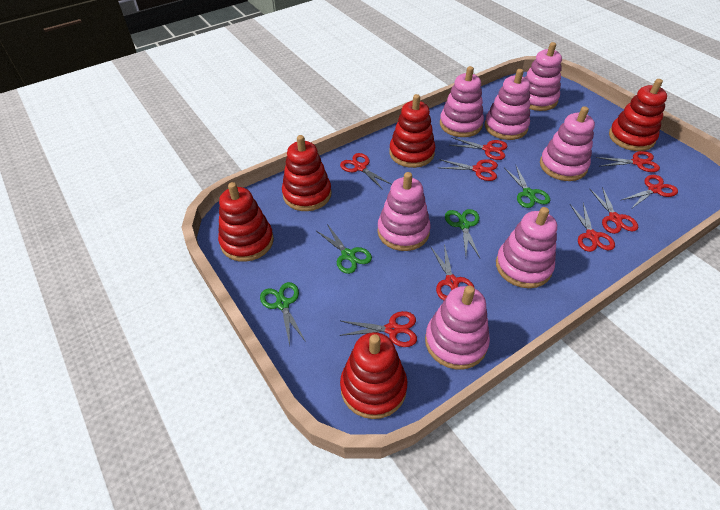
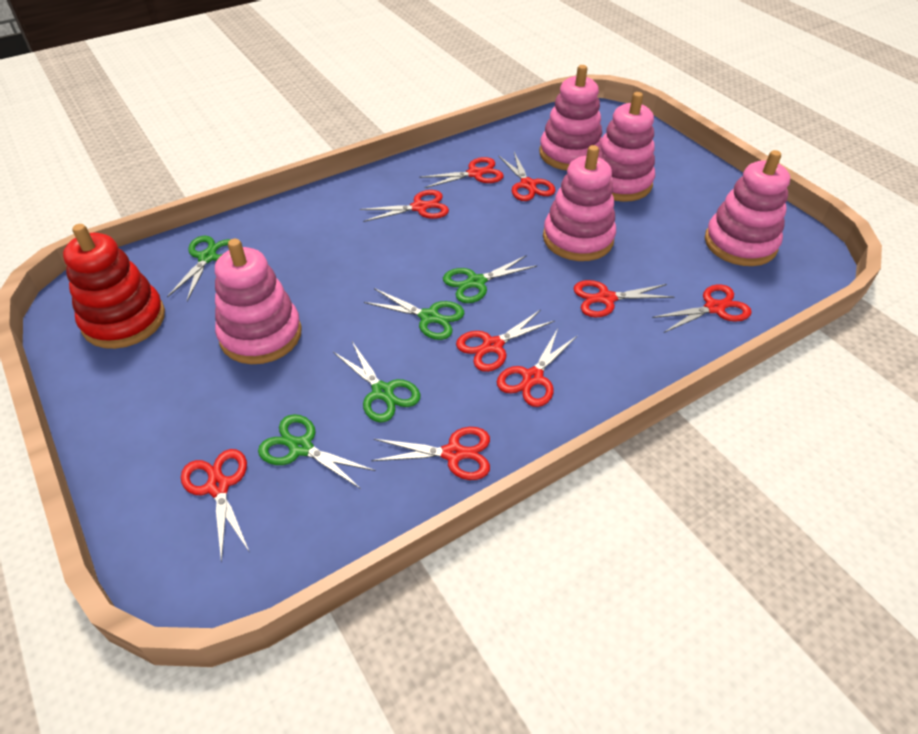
green scissors: 4 -> 5
pink stacking toy: 7 -> 5
red stacking toy: 5 -> 1

